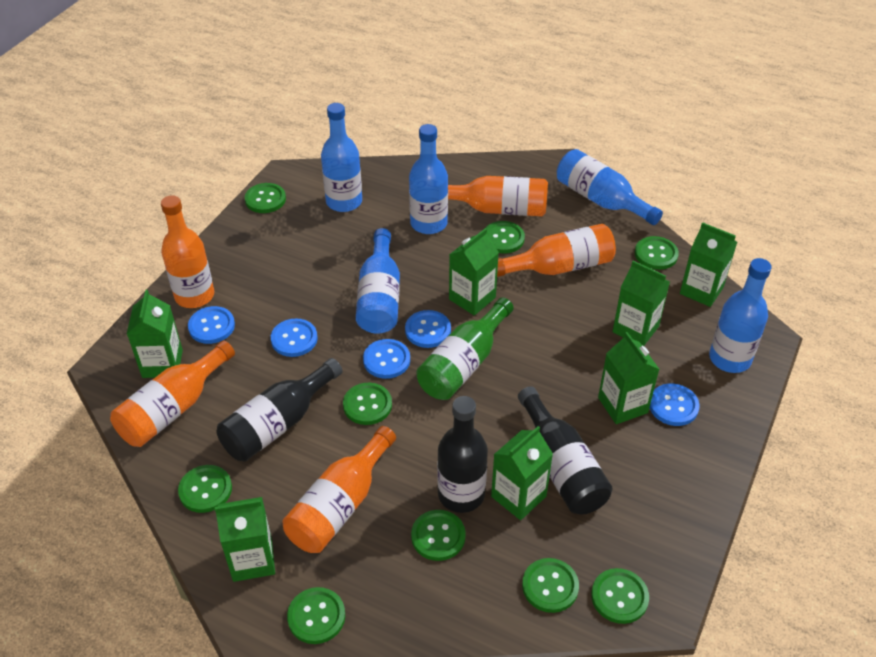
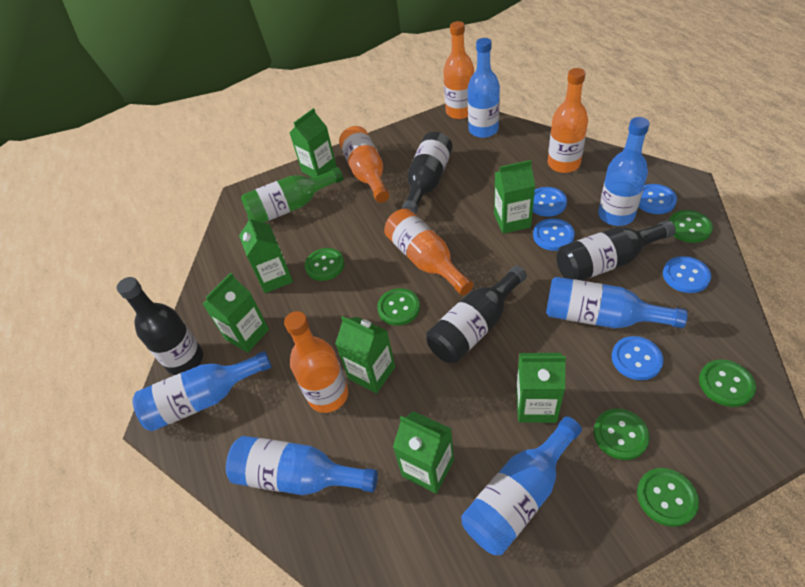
black bottle: 3 -> 4
blue bottle: 5 -> 6
green button: 9 -> 6

